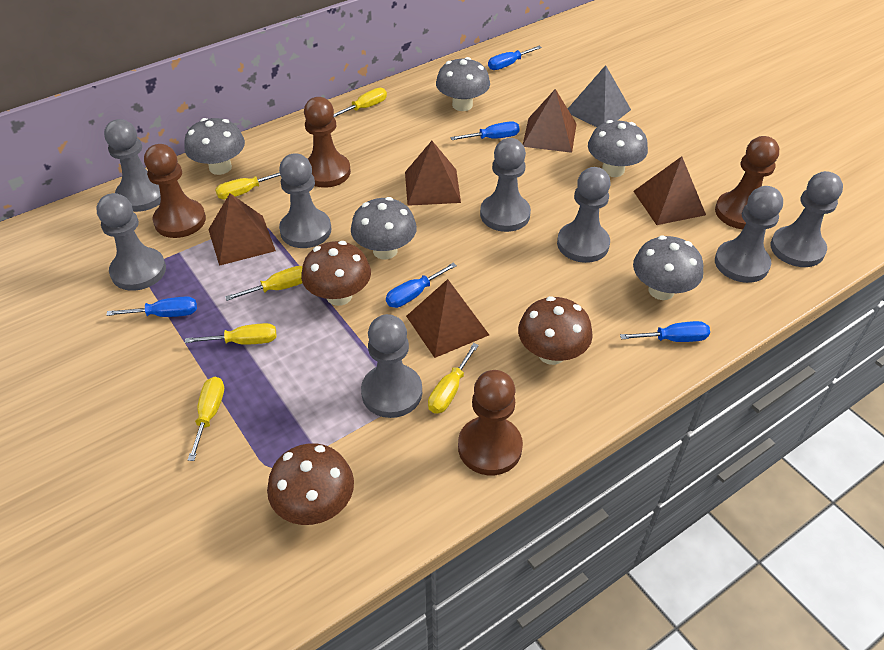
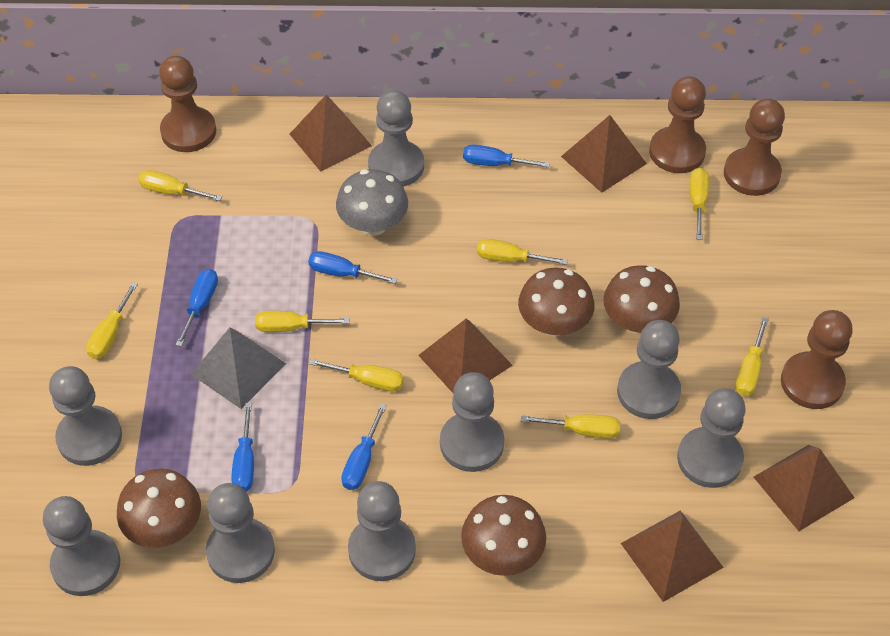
brown mushroom: 3 -> 4
grey mushroom: 5 -> 1
yellow screwdriver: 6 -> 8

